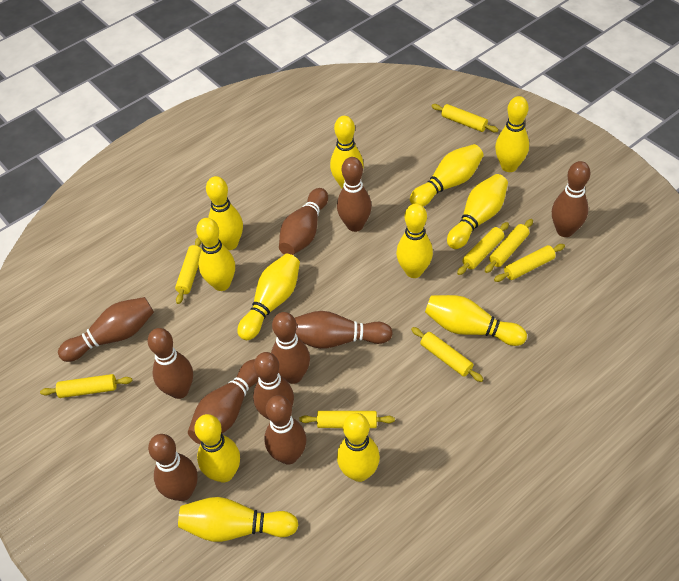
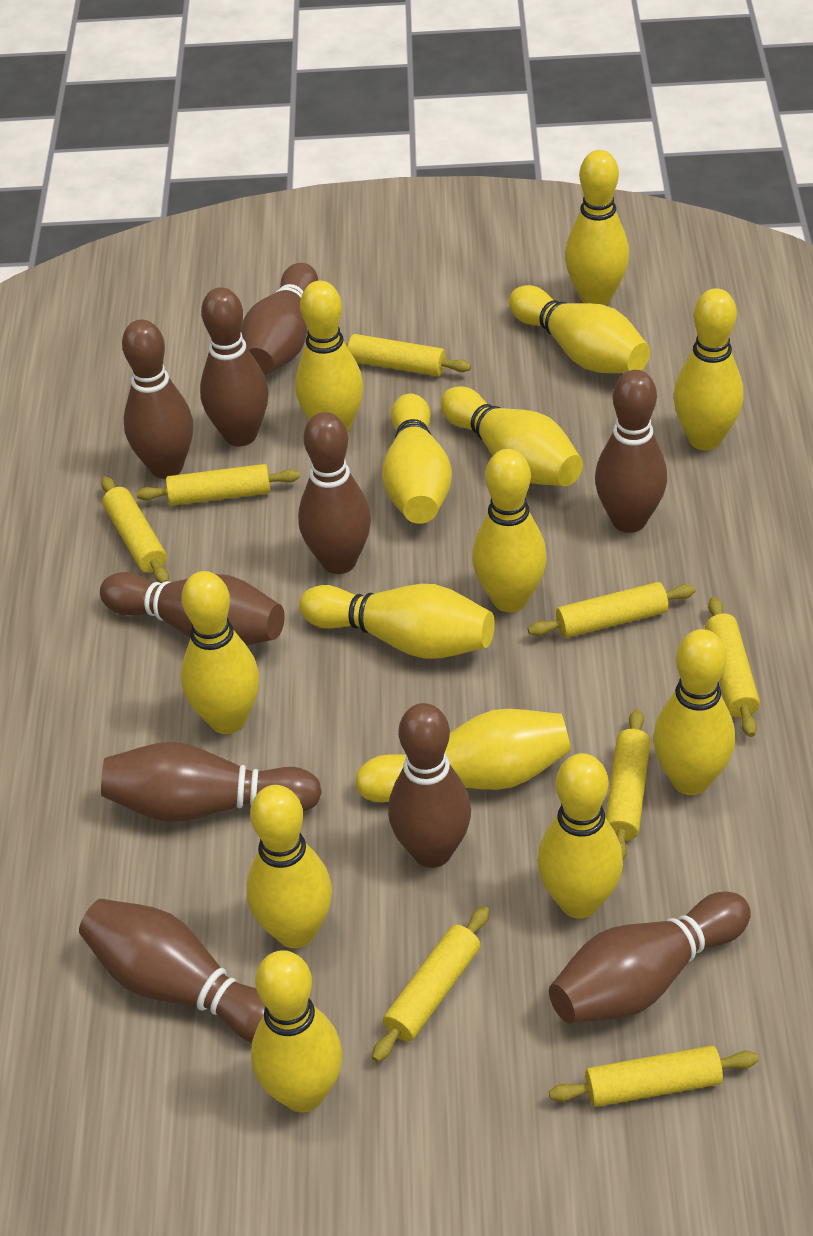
brown bowling pin: 11 -> 10
yellow bowling pin: 12 -> 14

